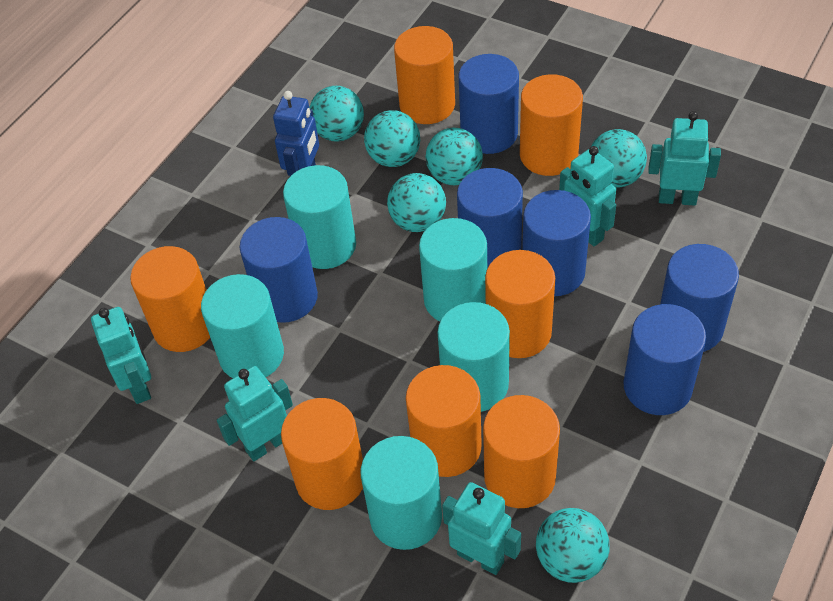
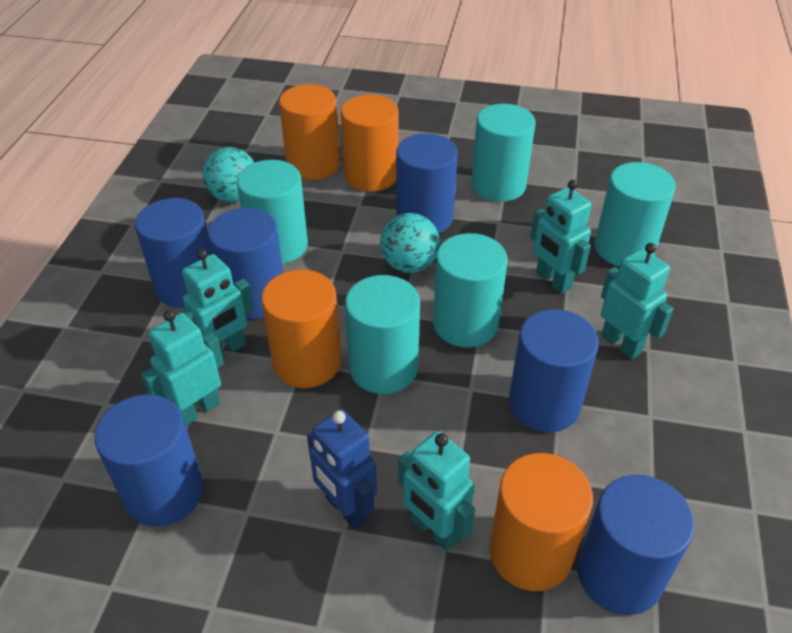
orange cylinder: 7 -> 4
turquoise ball: 6 -> 2

